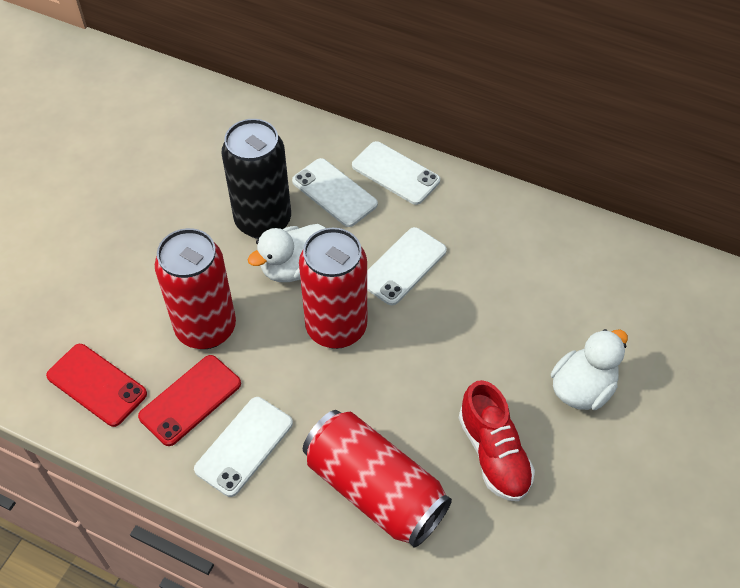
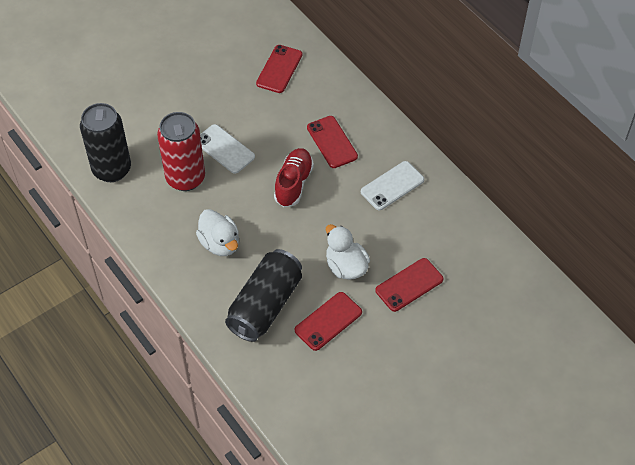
black can: 1 -> 2
red can: 3 -> 1
red phone: 2 -> 4
white phone: 4 -> 2

